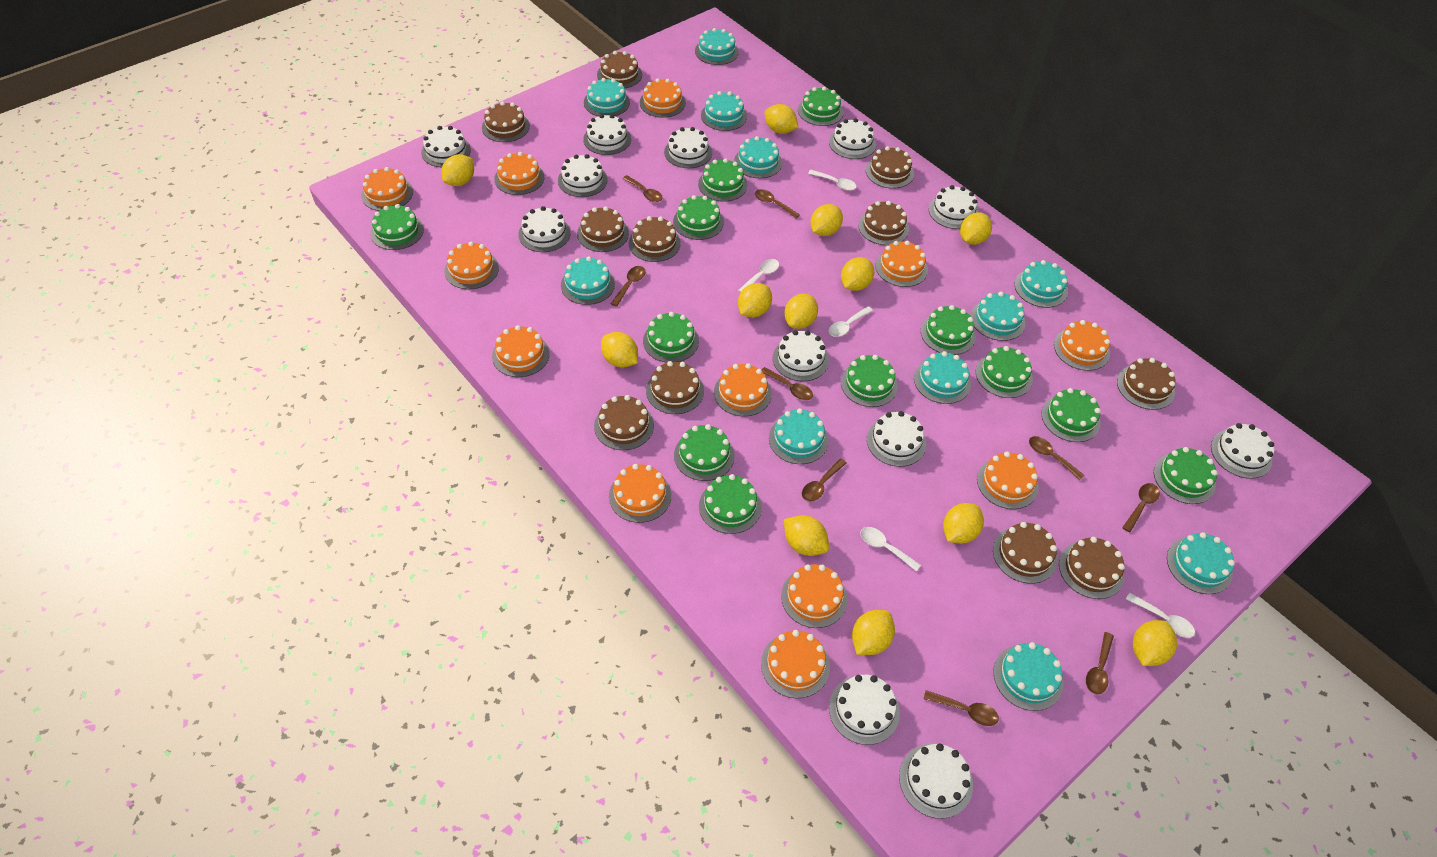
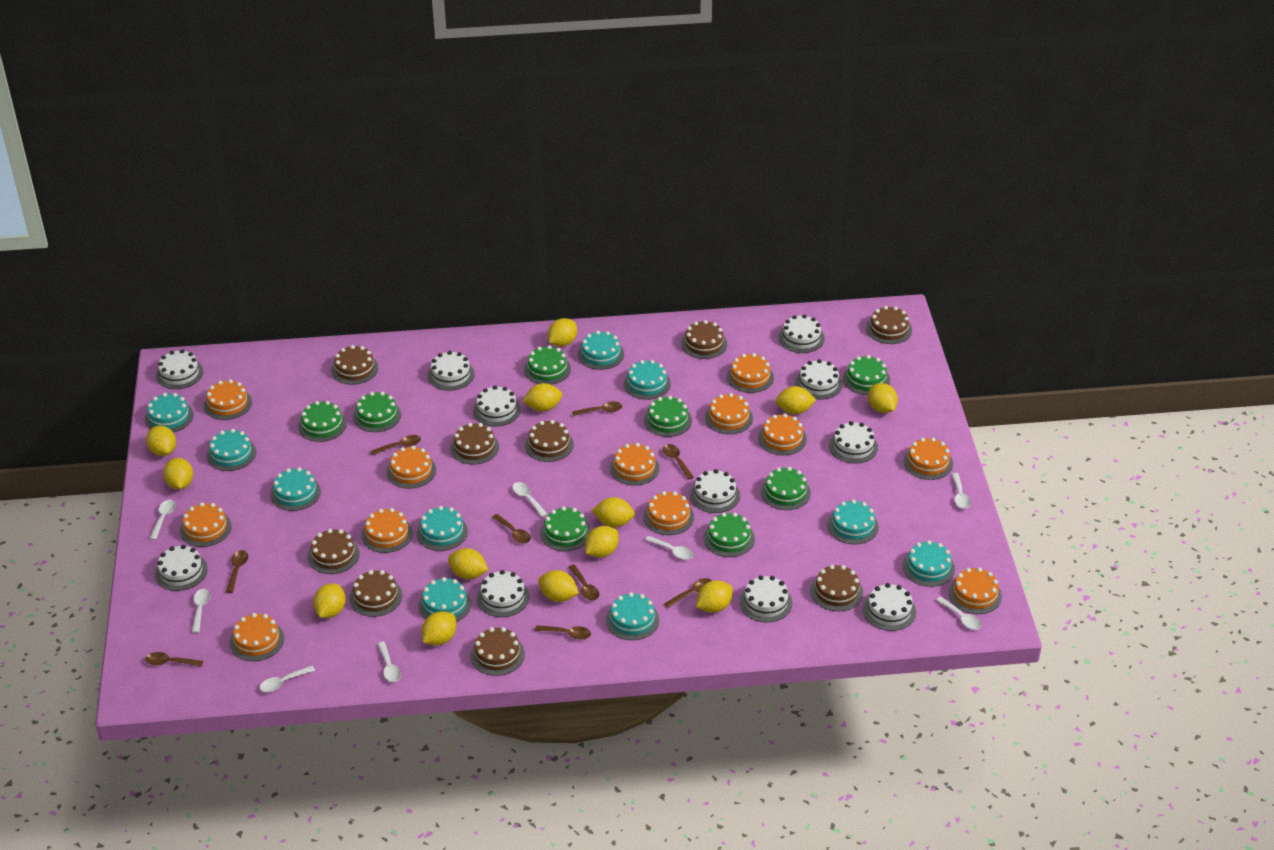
brown cake: 11 -> 9
green cake: 12 -> 8
turquoise cake: 11 -> 10
white cake: 12 -> 11
white spoon: 5 -> 8
yellow lemon: 12 -> 13

